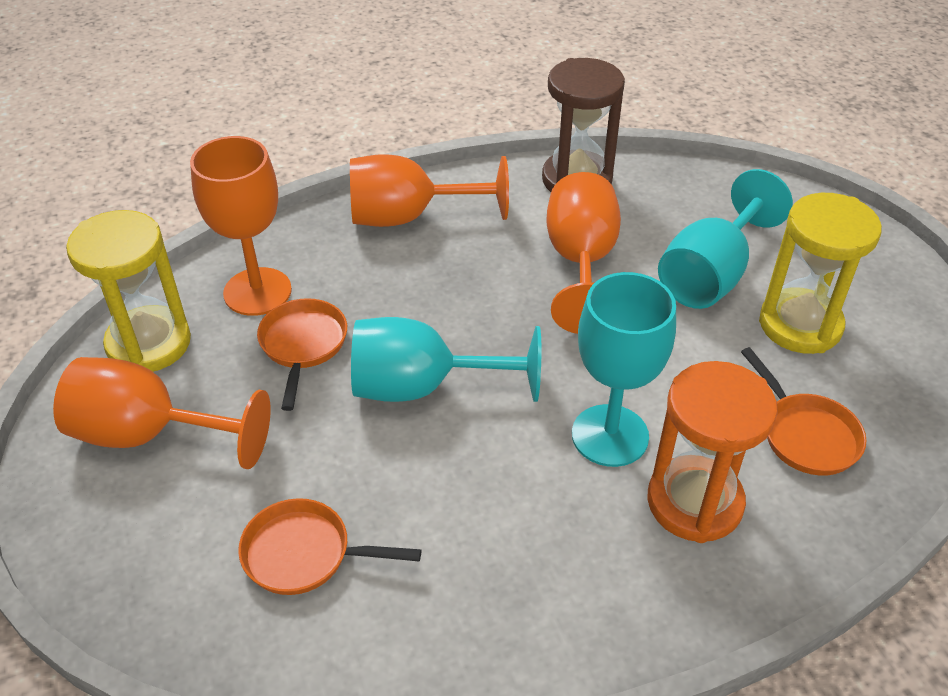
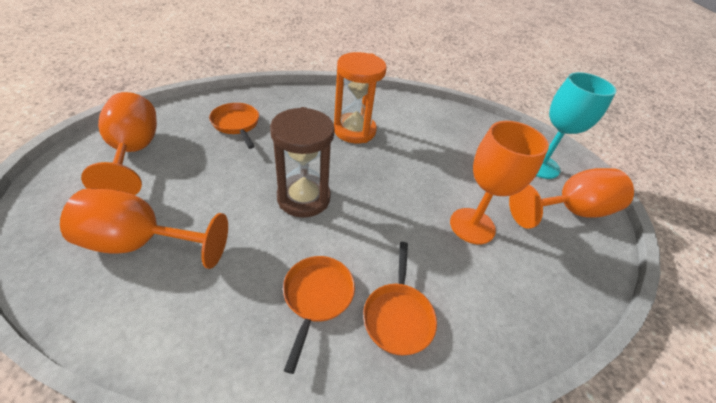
turquoise goblet: 3 -> 1
yellow hourglass: 2 -> 0

